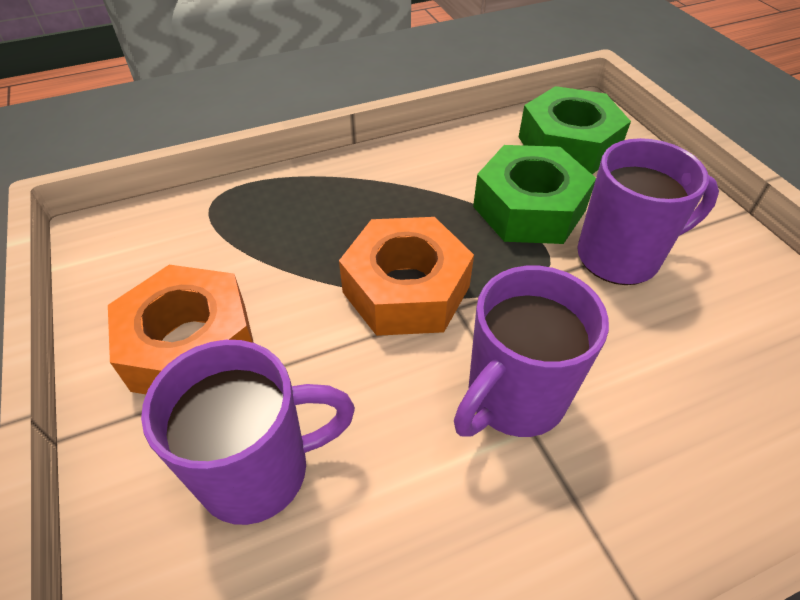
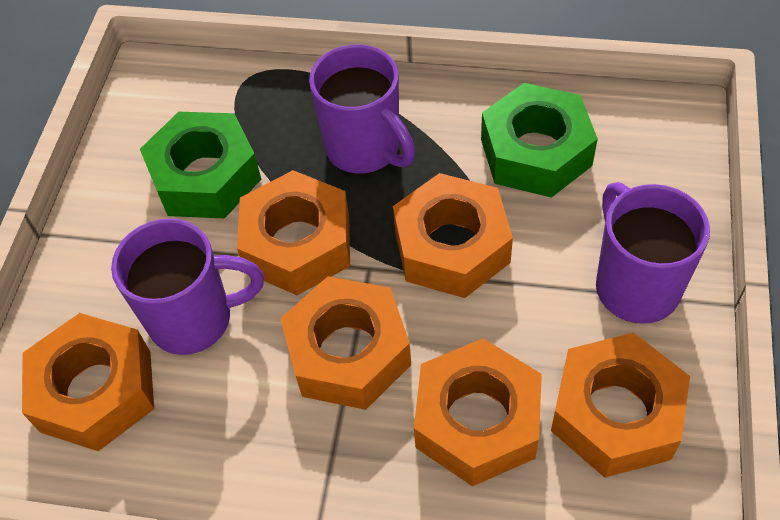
orange nut: 2 -> 6

